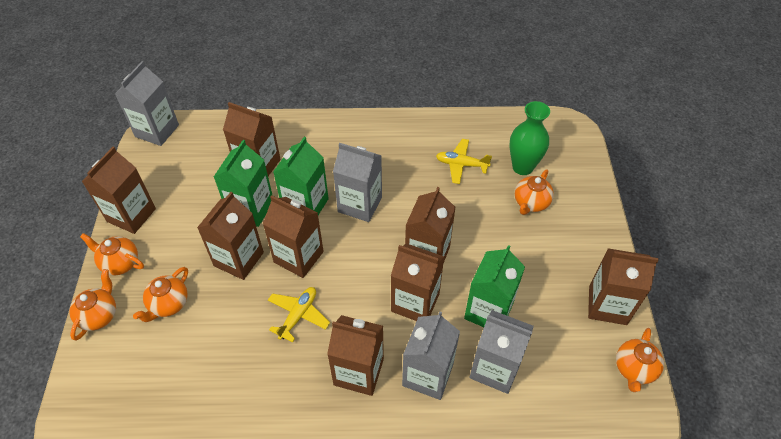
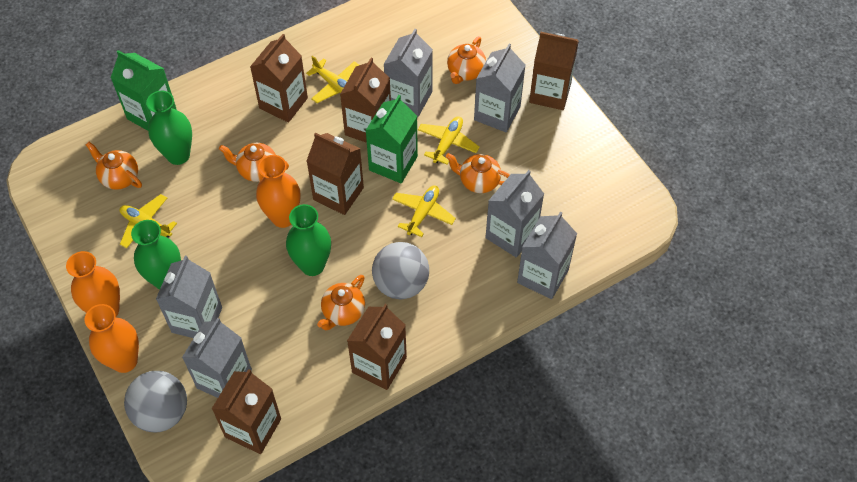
brown carton: 8 -> 6
green carton: 3 -> 2
green vase: 1 -> 3
grey ball: 0 -> 2
grey carton: 4 -> 6
orange vase: 0 -> 3
yellow plane: 2 -> 4

